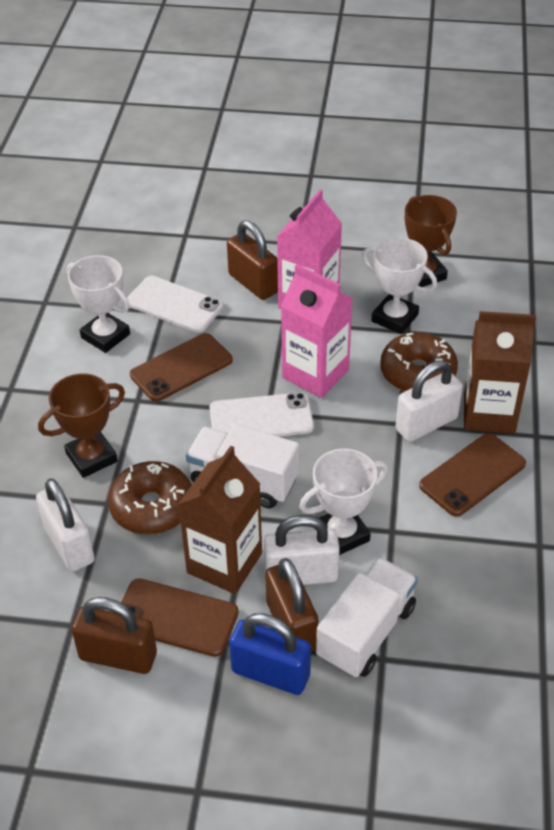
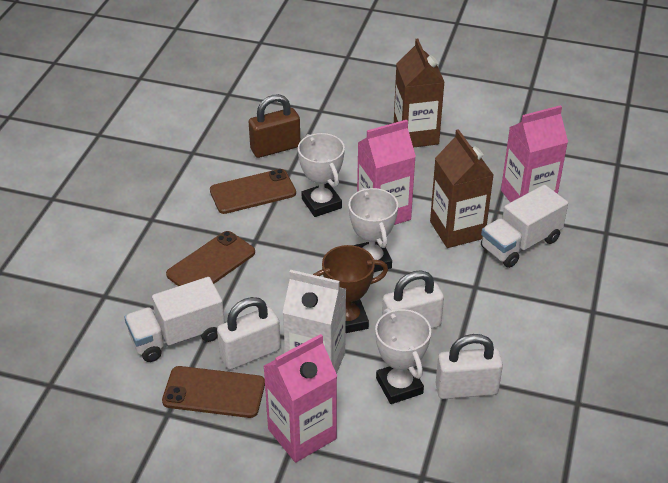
blue padlock: 1 -> 0
brown donut: 2 -> 0
brown padlock: 3 -> 1
brown trophy: 2 -> 1
pink carton: 2 -> 3
white carton: 0 -> 1
white phone: 2 -> 0

